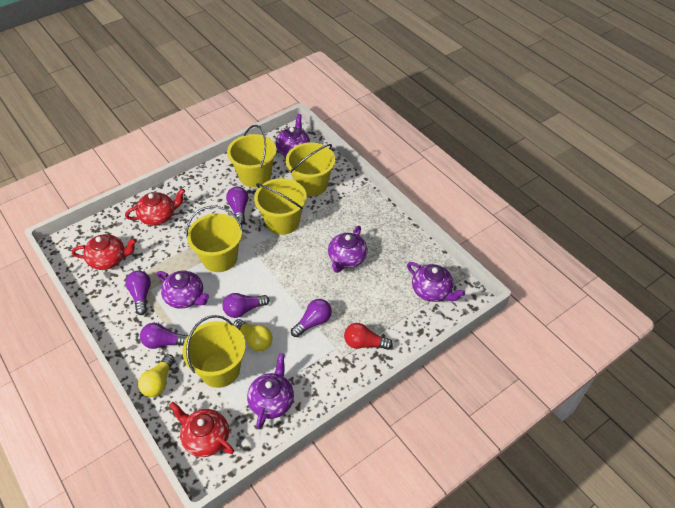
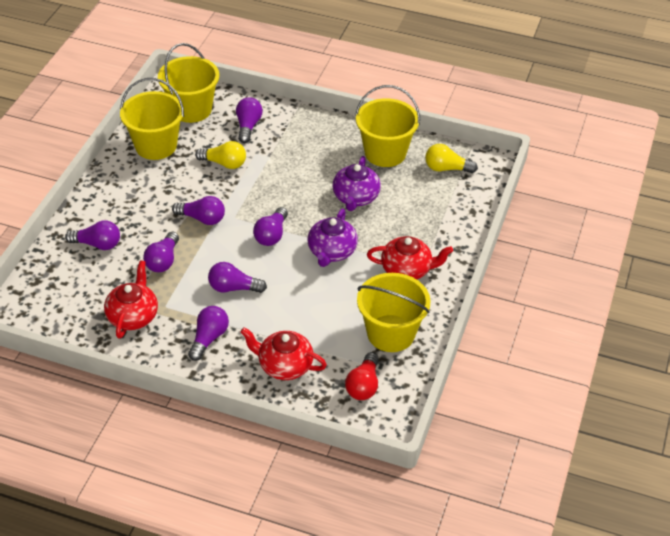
purple light bulb: 5 -> 7
purple teapot: 5 -> 2
yellow bucket: 5 -> 4

